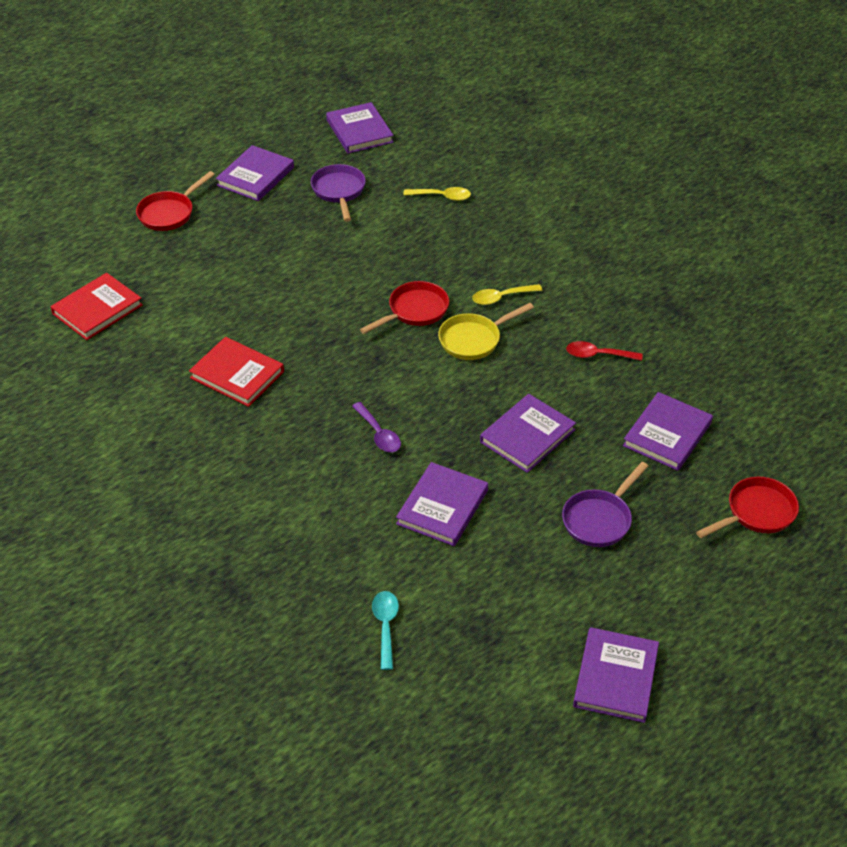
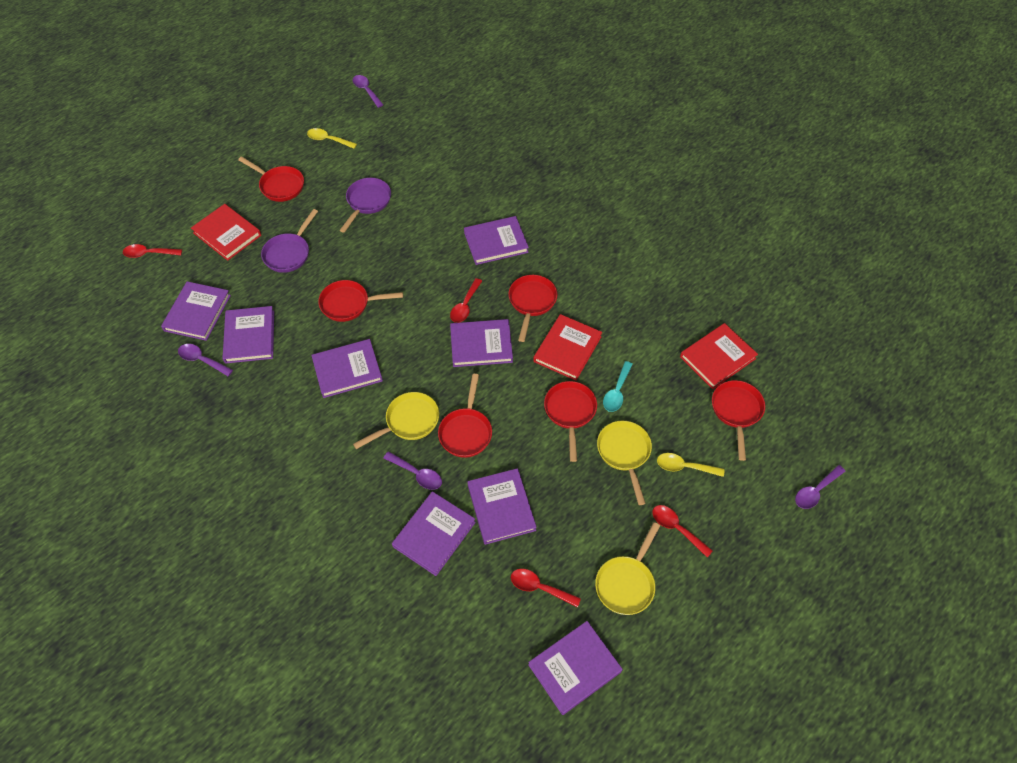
purple book: 6 -> 8
purple spoon: 1 -> 4
red book: 2 -> 3
red pan: 3 -> 6
red spoon: 1 -> 4
yellow pan: 1 -> 3

